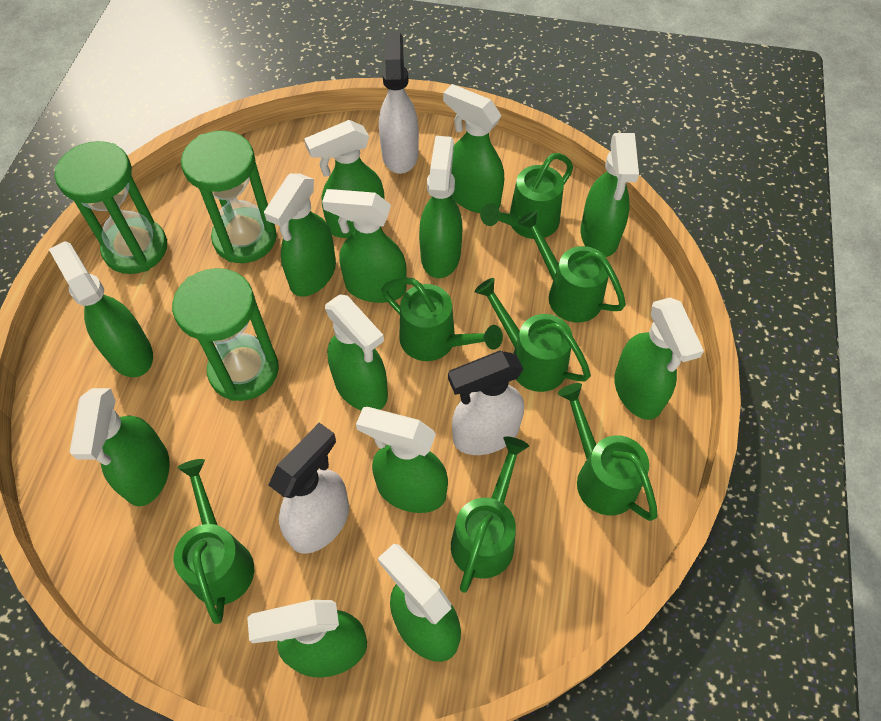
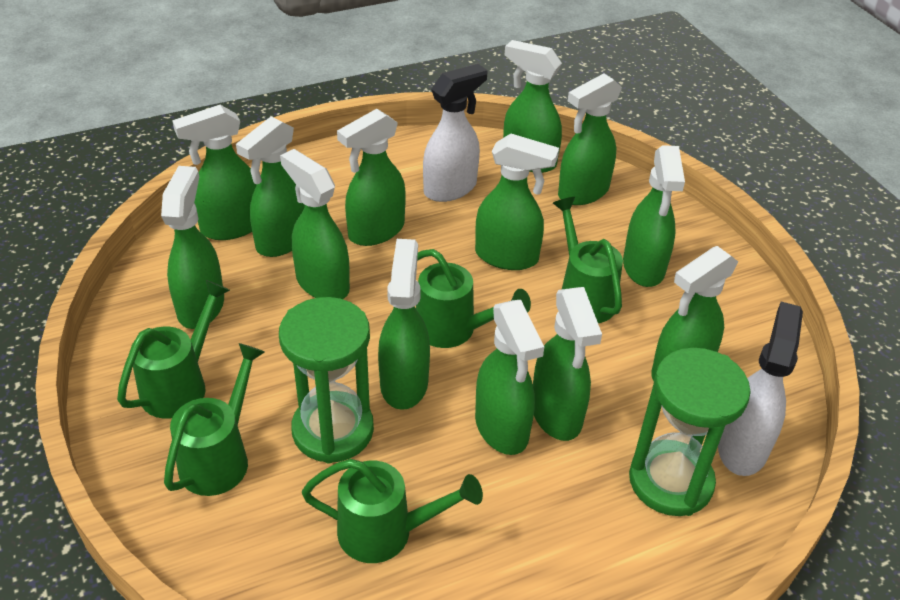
green hourglass: 3 -> 2
green watering can: 7 -> 5
white spray bottle: 3 -> 2

